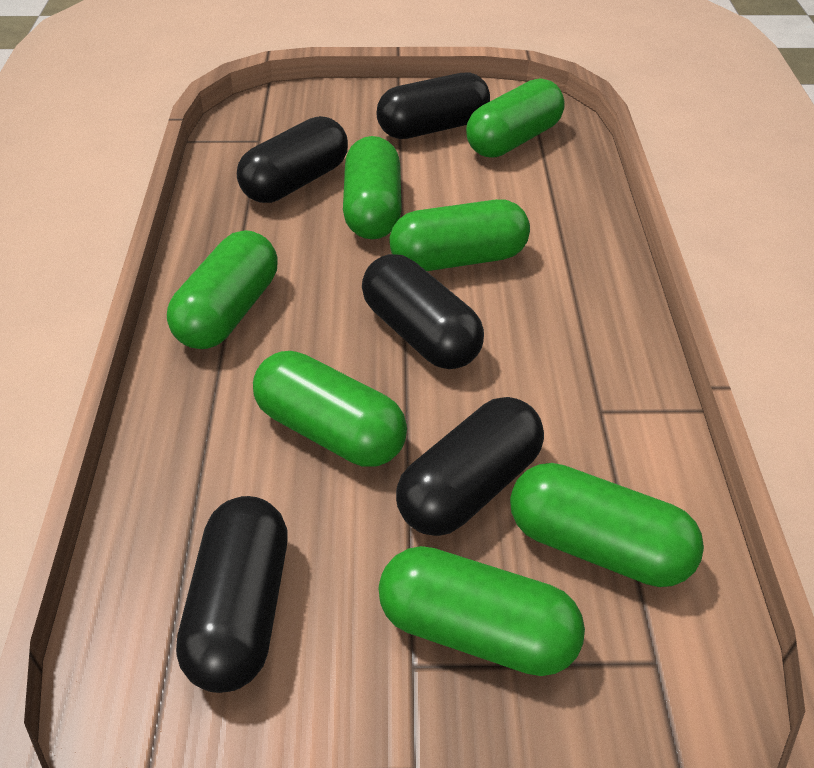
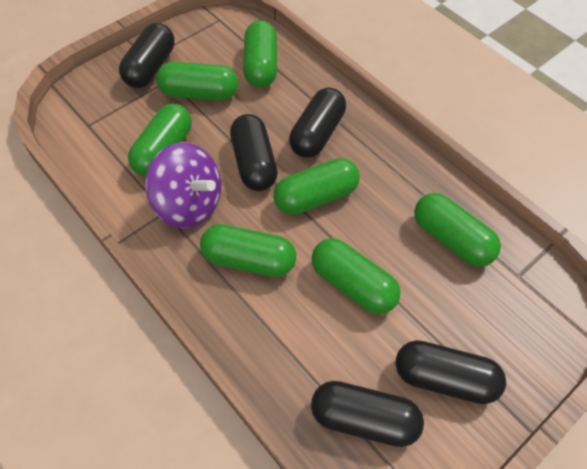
purple spinning top: 0 -> 1

